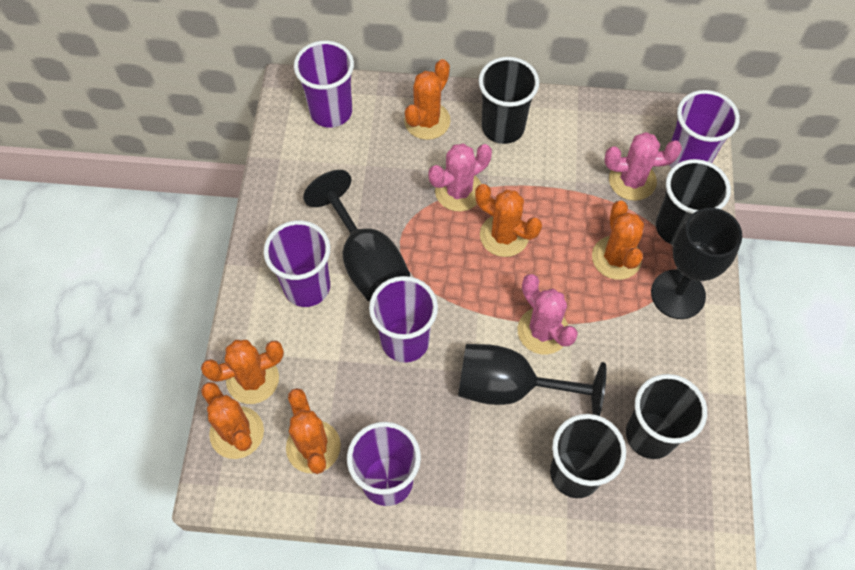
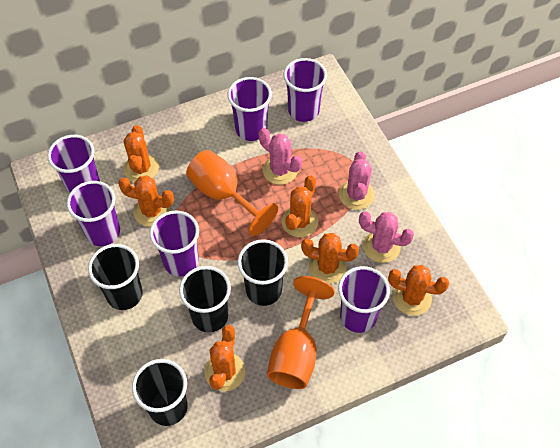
black goblet: 3 -> 0
orange goblet: 0 -> 2
purple cup: 5 -> 6

